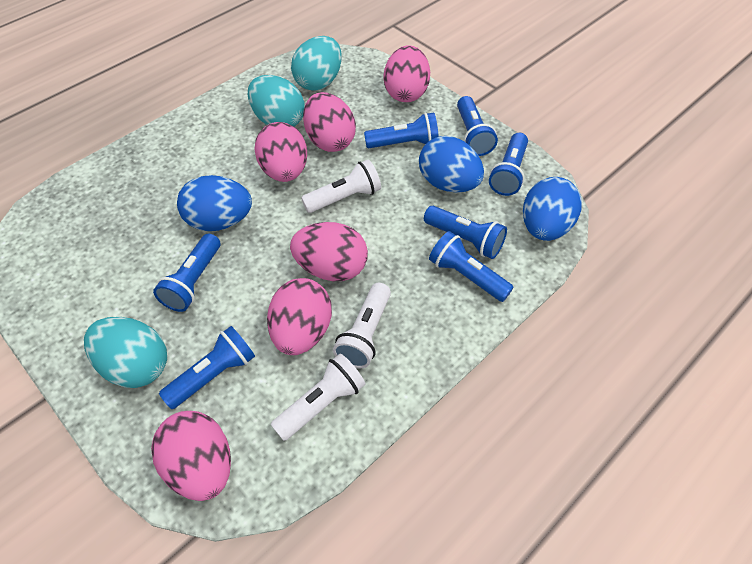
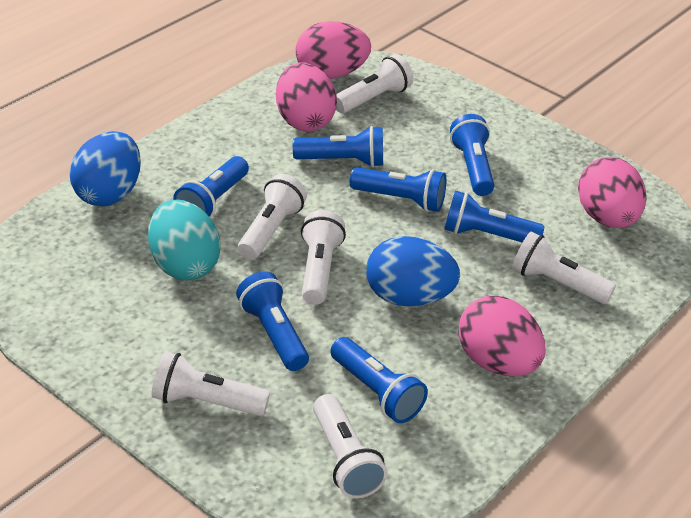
blue egg: 3 -> 2
pink egg: 6 -> 4
turquoise egg: 3 -> 1
white flashlight: 3 -> 6

